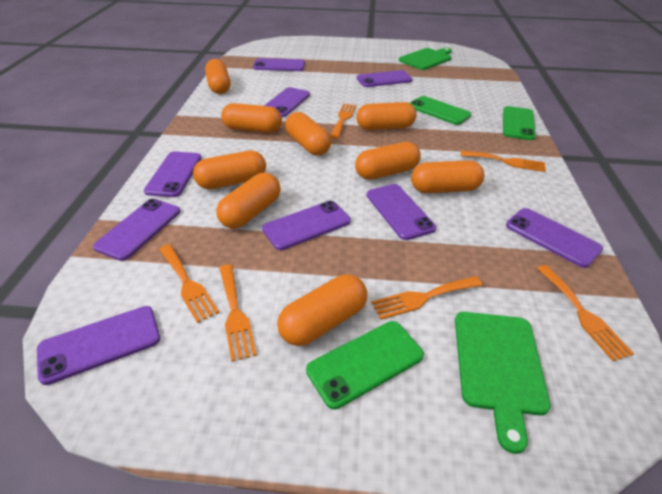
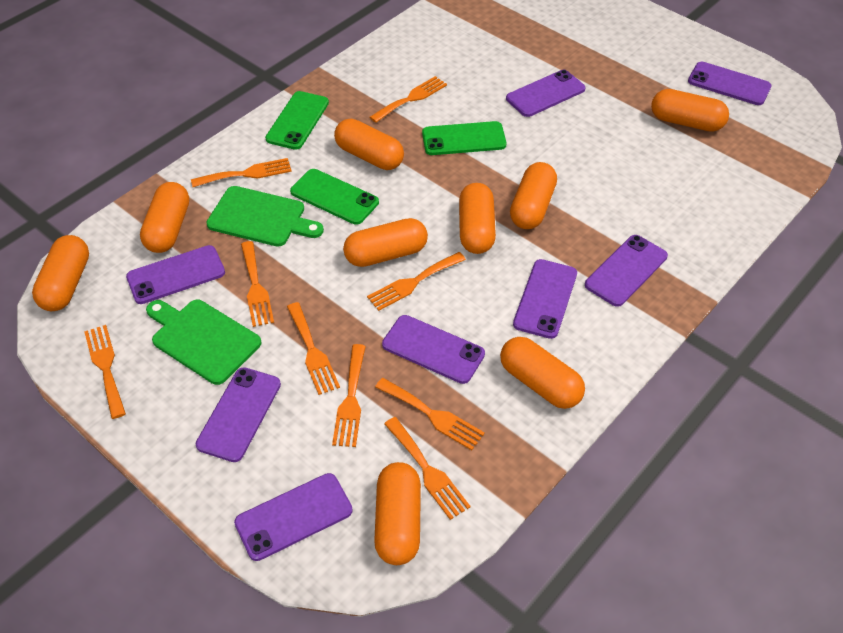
orange fork: 6 -> 9
purple phone: 9 -> 8

